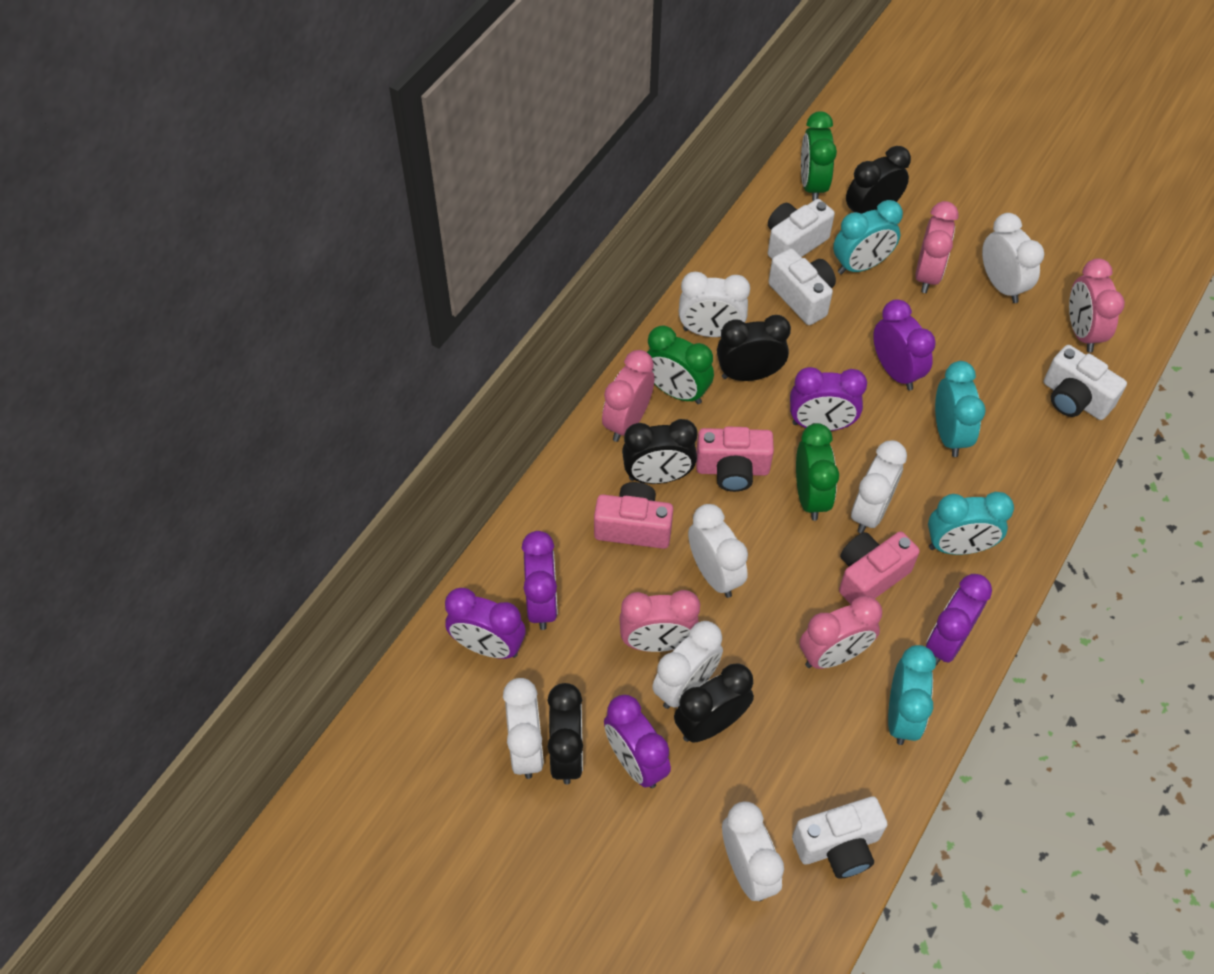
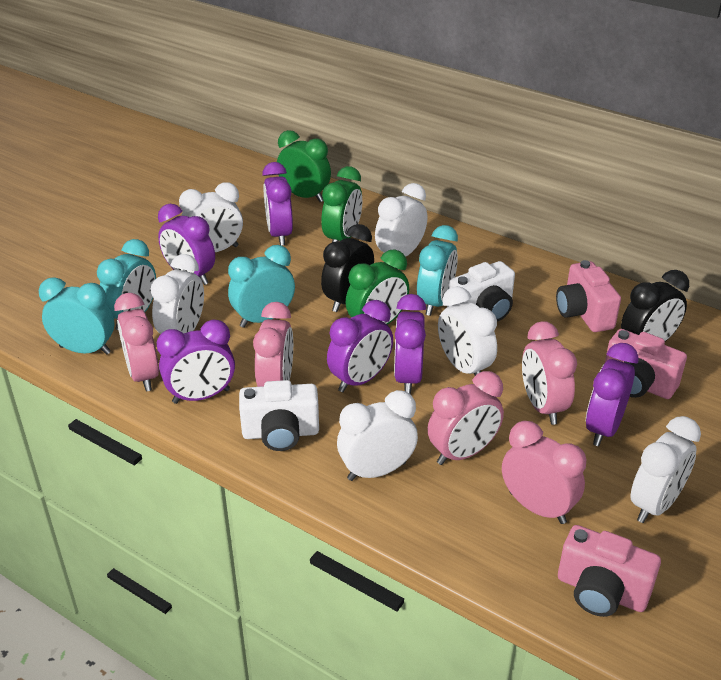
black clock: 5 -> 2
white camera: 4 -> 2
white clock: 7 -> 6

